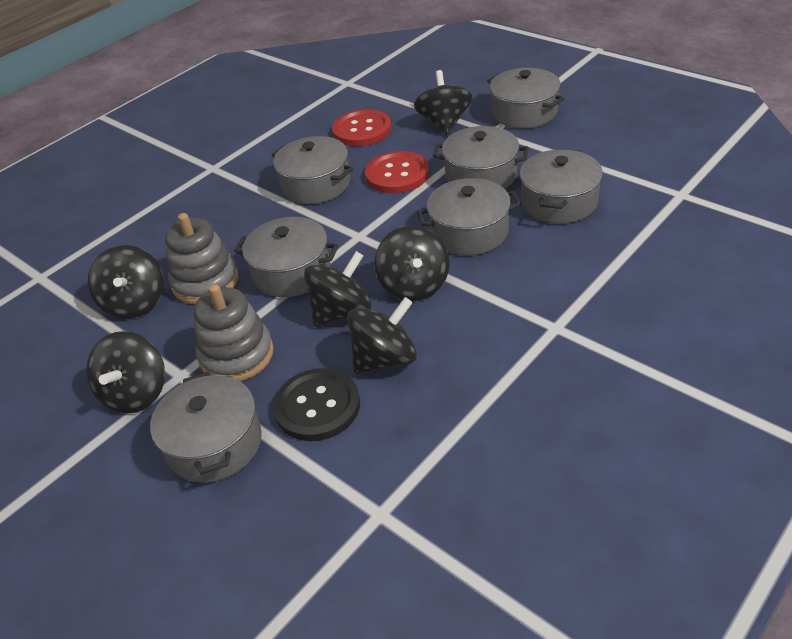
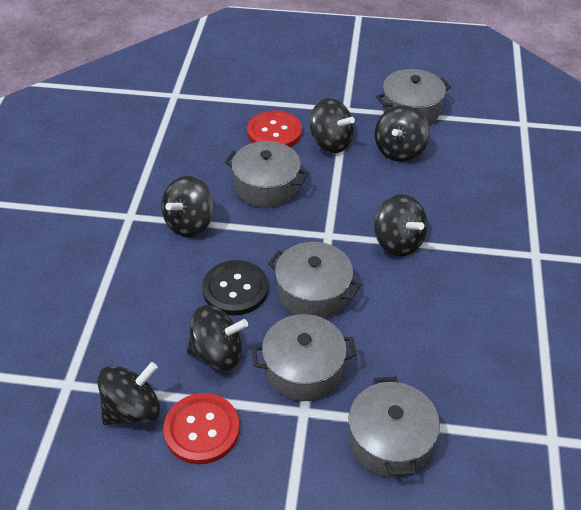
grey pot: 7 -> 5
grey stacking toy: 2 -> 0

